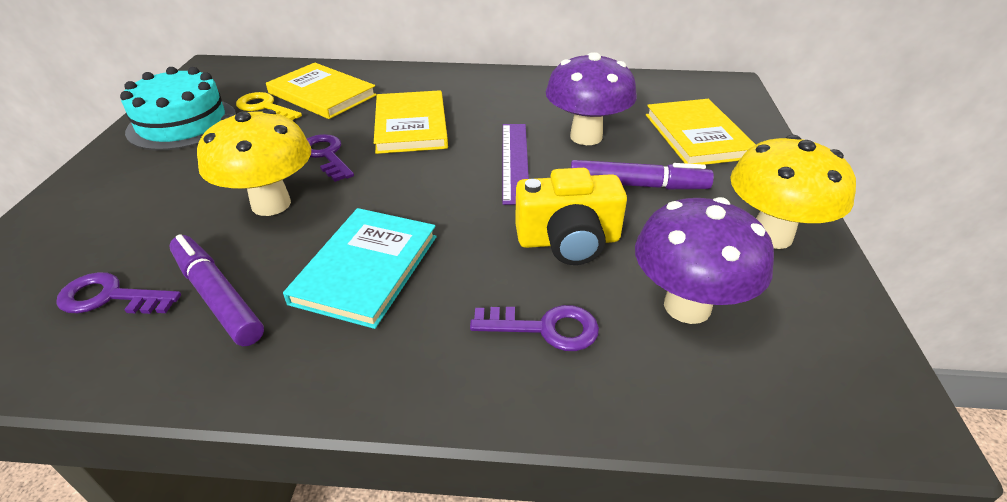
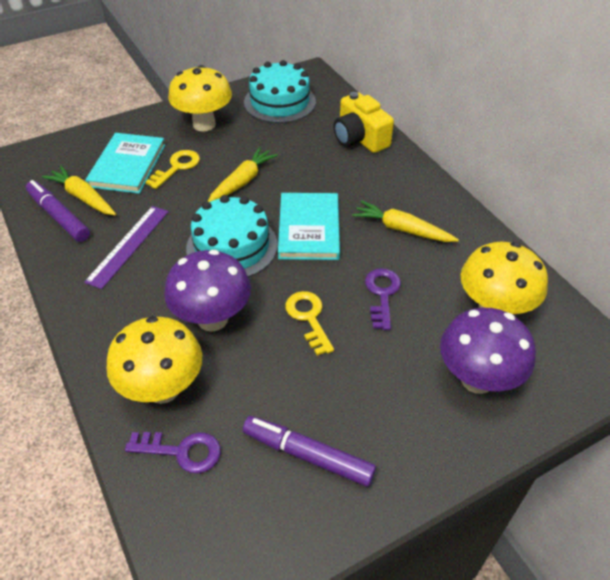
purple key: 3 -> 2
turquoise book: 1 -> 2
turquoise cake: 1 -> 2
yellow book: 3 -> 0
yellow carrot: 0 -> 3
yellow key: 1 -> 2
yellow mushroom: 2 -> 3

